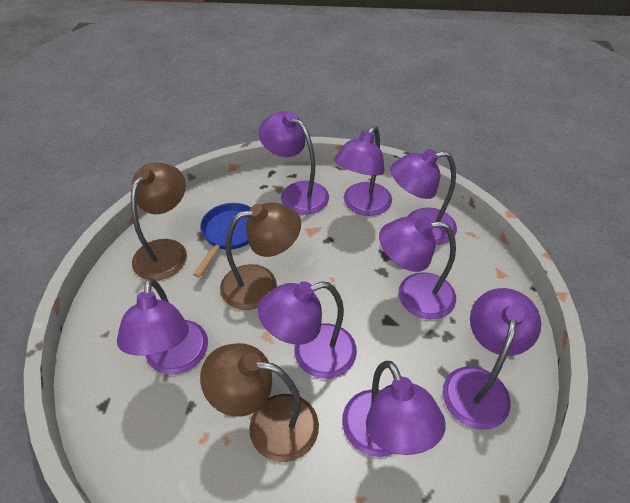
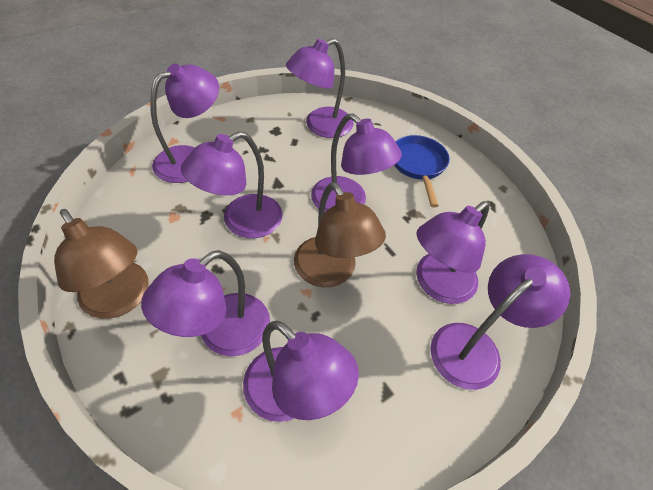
brown lamp: 3 -> 2

